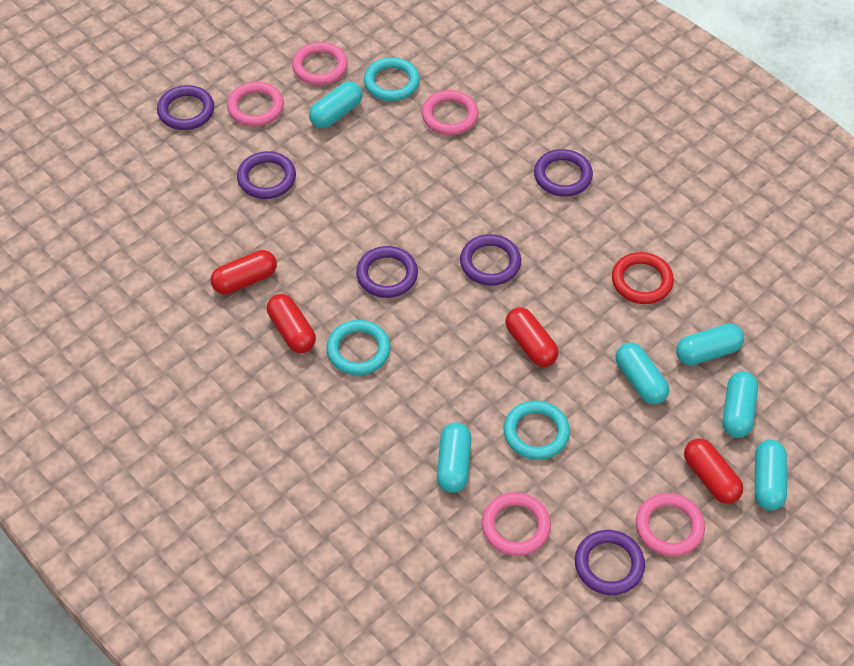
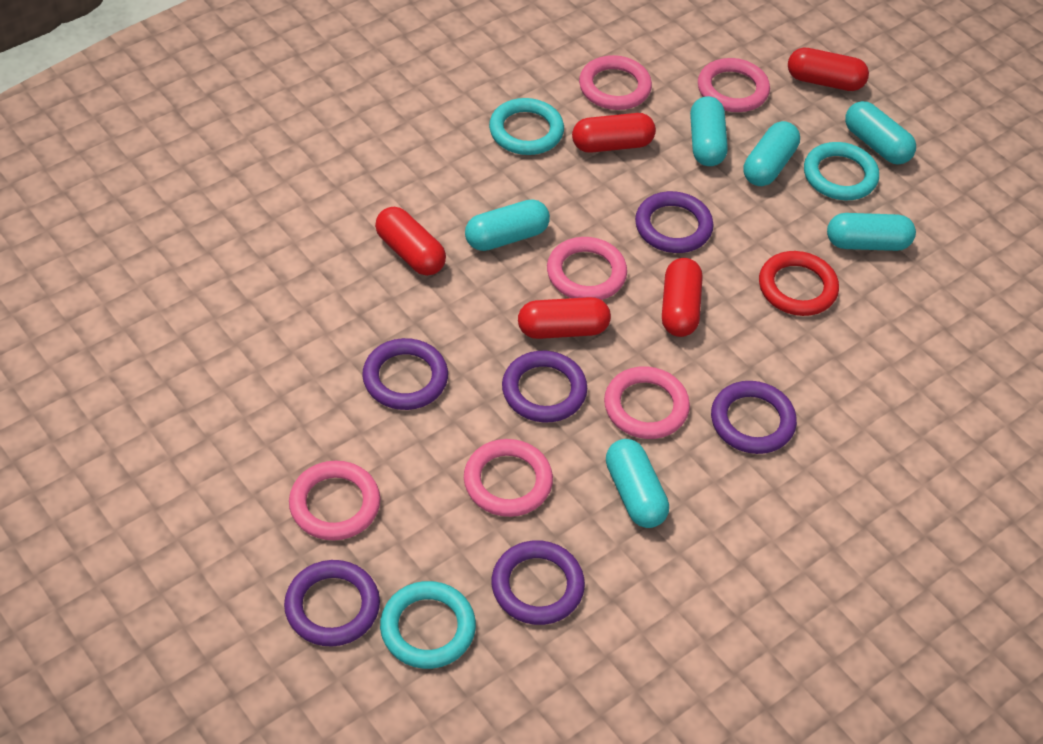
pink ring: 5 -> 6
red capsule: 4 -> 5

